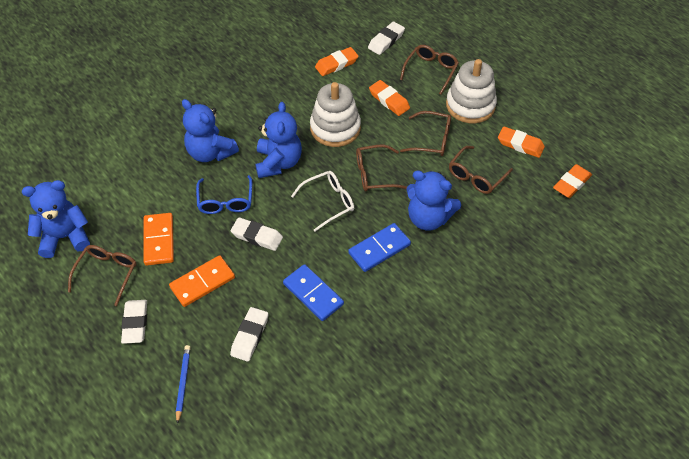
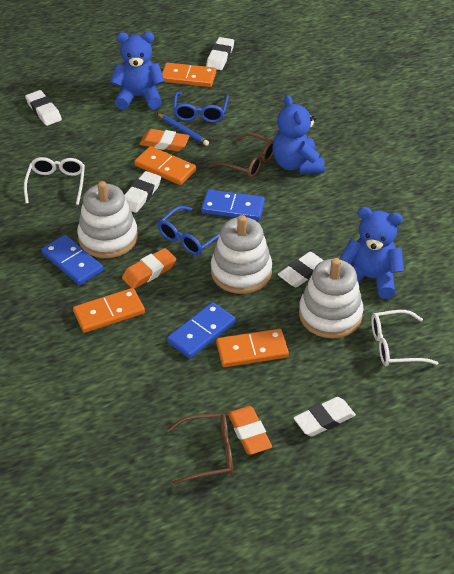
blue domino: 2 -> 3
blue glasses: 1 -> 2
blue teddy bear: 4 -> 3
brown glasses: 5 -> 2
orange domino: 2 -> 4
orange eraser: 4 -> 3
white eraser: 4 -> 5
white glasses: 1 -> 2
white stacking toy: 2 -> 3

